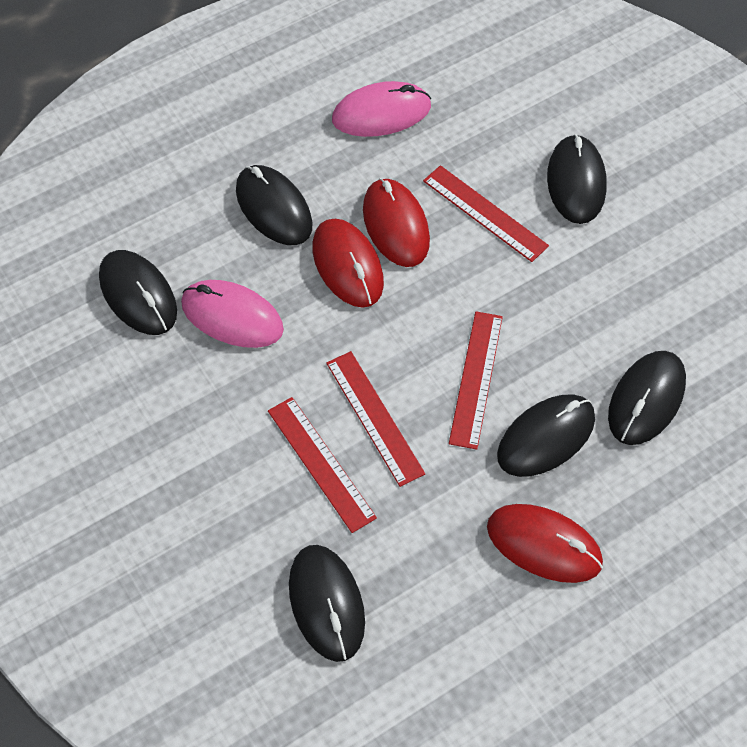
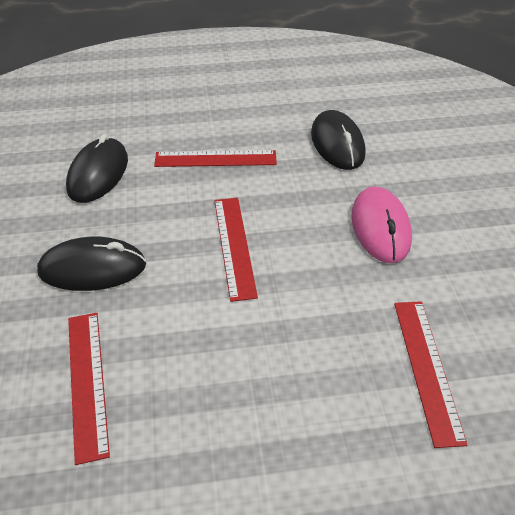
black mouse: 6 -> 3
pink mouse: 2 -> 1
red mouse: 3 -> 0

